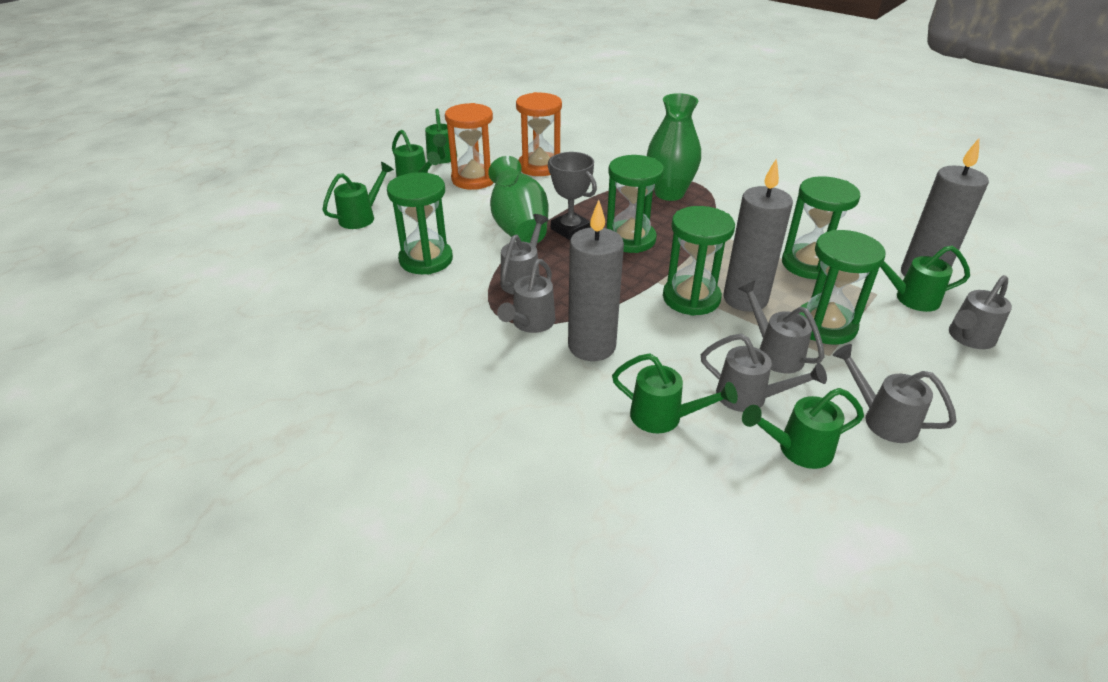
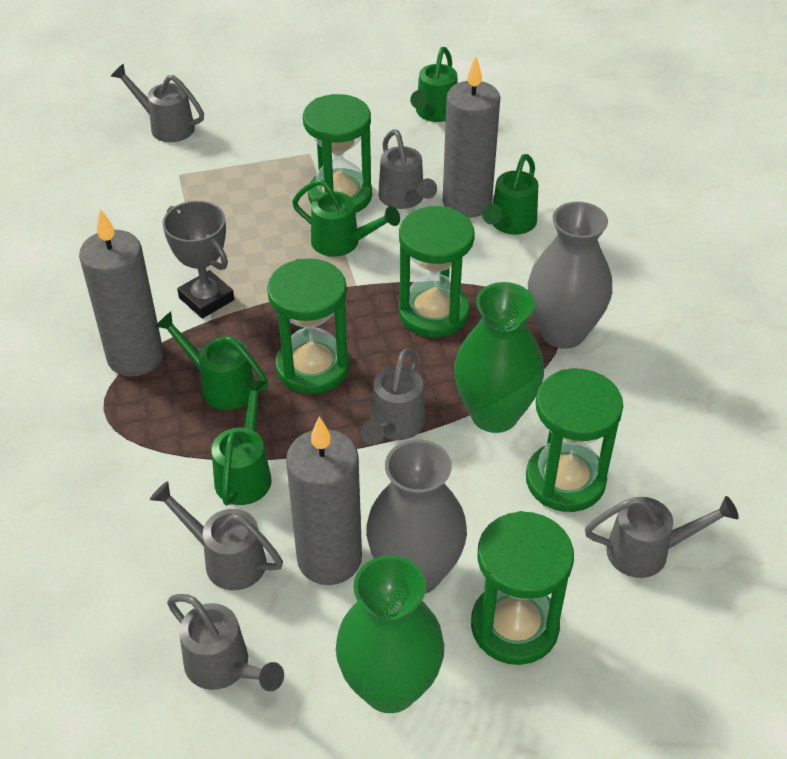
green watering can: 6 -> 5
grey vase: 0 -> 2
orange hourglass: 2 -> 0

